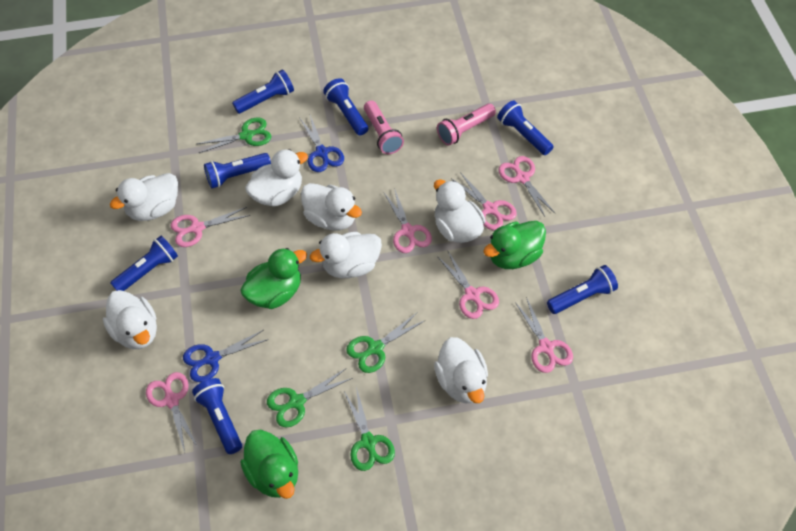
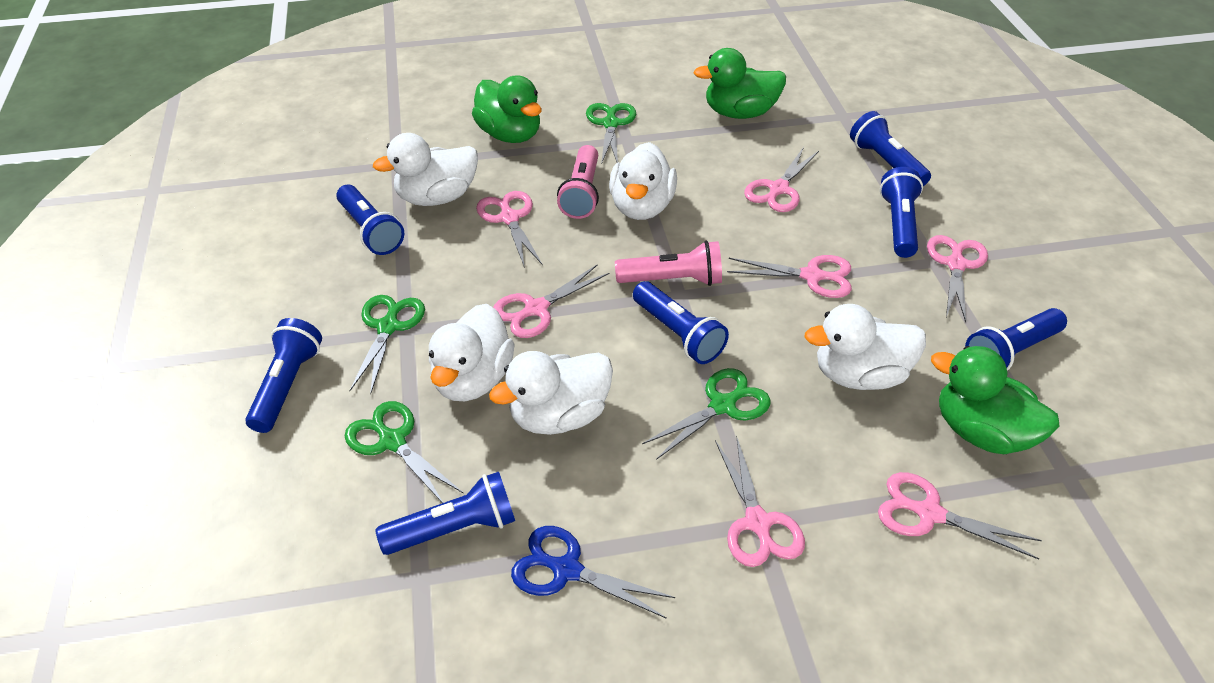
blue scissors: 2 -> 1
white duck: 7 -> 5

